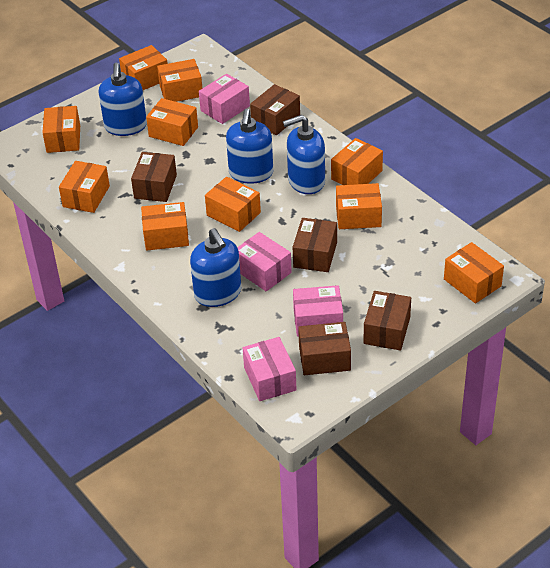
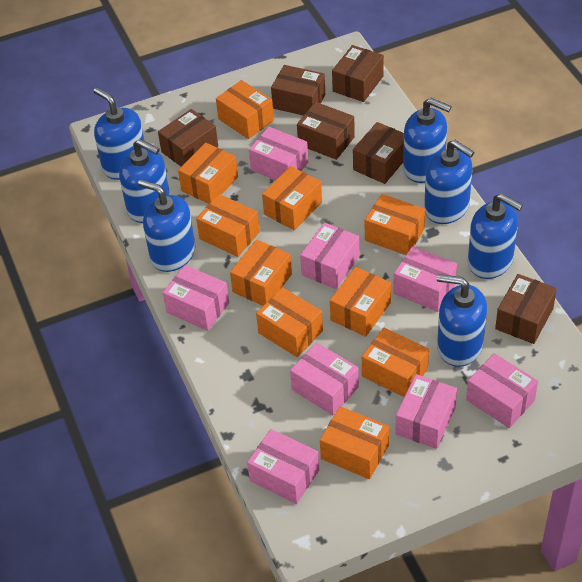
blue soap dispenser: 4 -> 7
brown box: 5 -> 6
pink box: 4 -> 8

